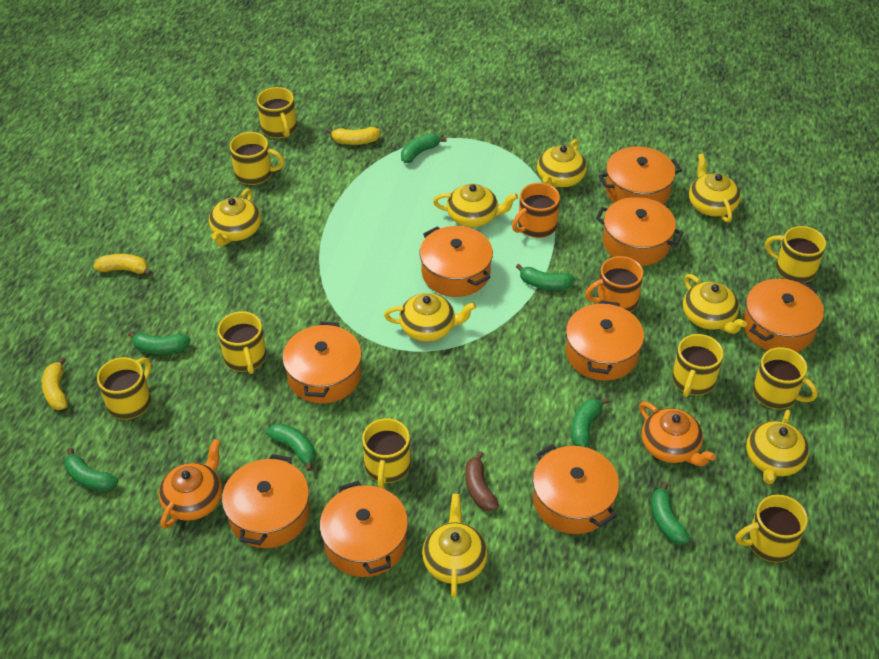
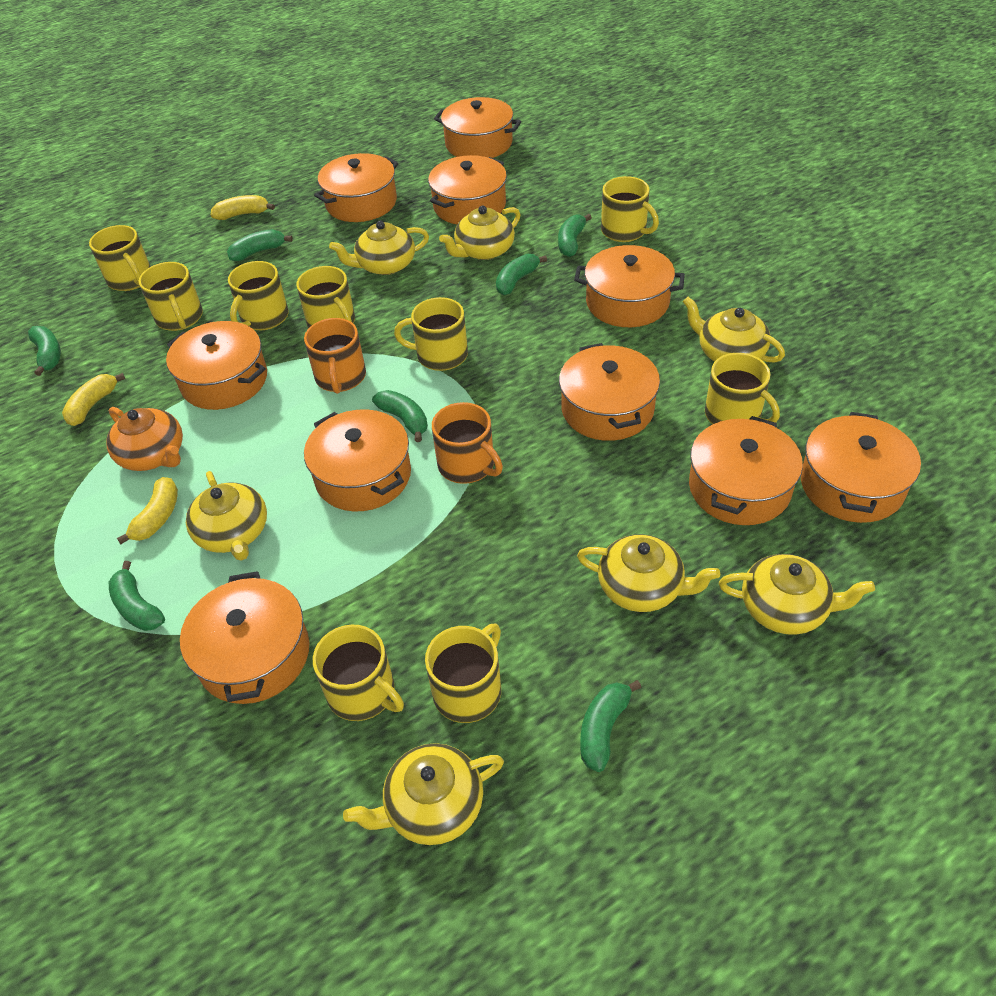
brown banana: 1 -> 0
orange pot: 9 -> 10
orange teapot: 2 -> 1
yellow teapot: 8 -> 7

